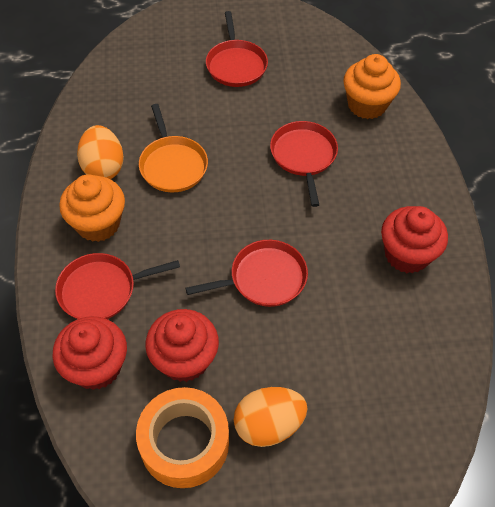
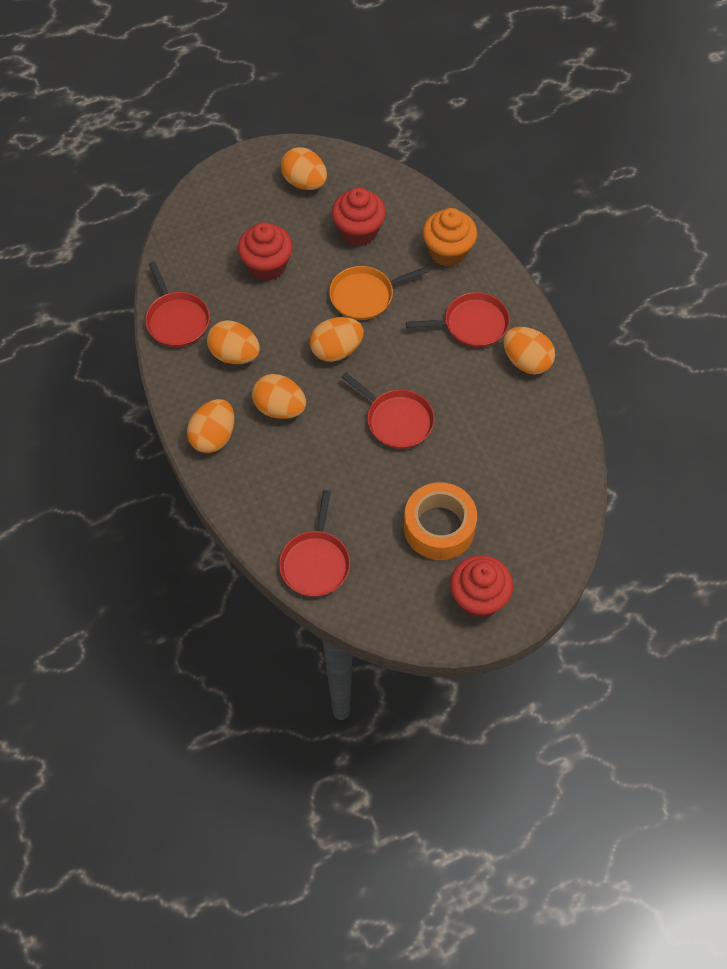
orange cupcake: 2 -> 1
orange egg: 2 -> 6

